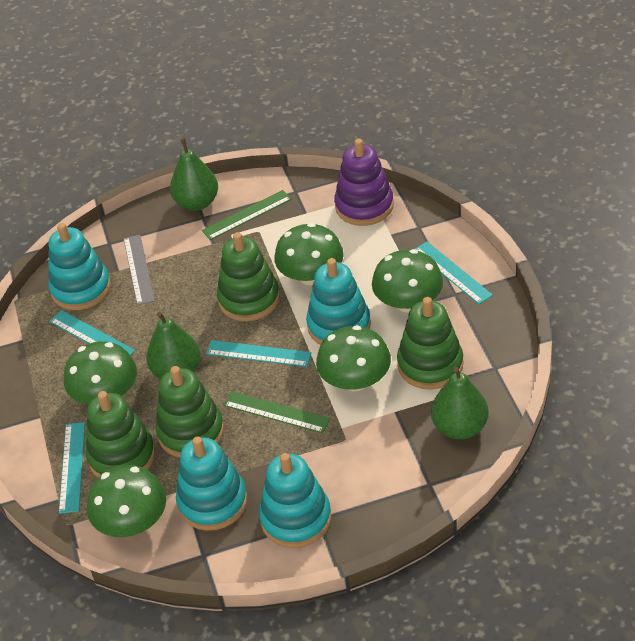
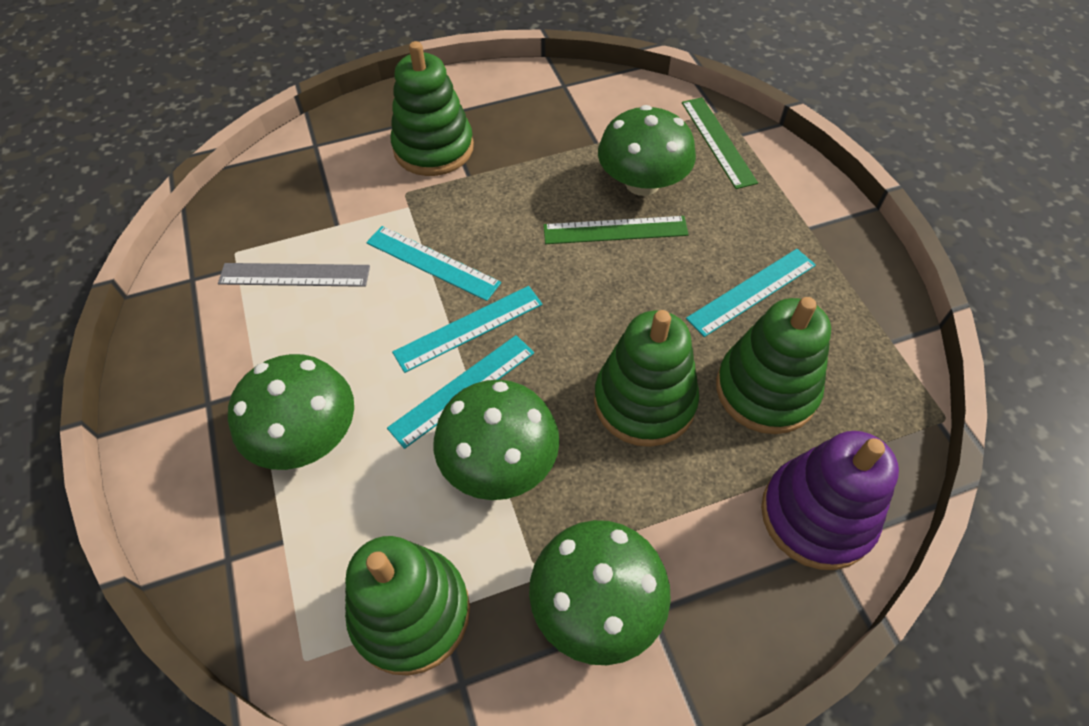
green mushroom: 5 -> 4
green pear: 3 -> 0
turquoise stacking toy: 4 -> 0

